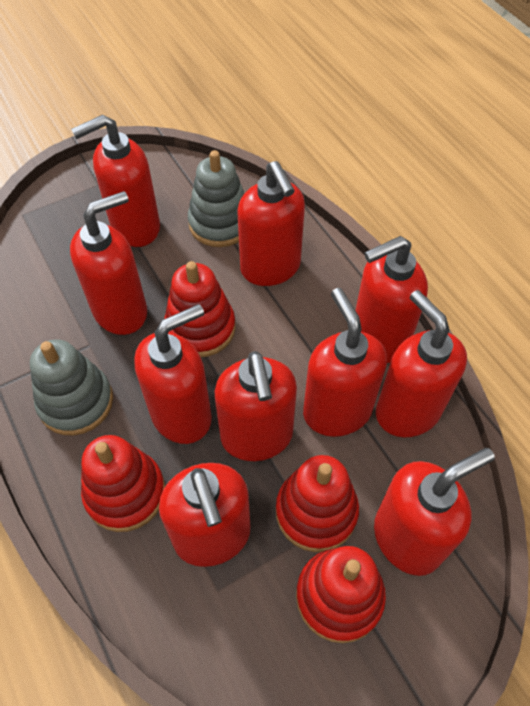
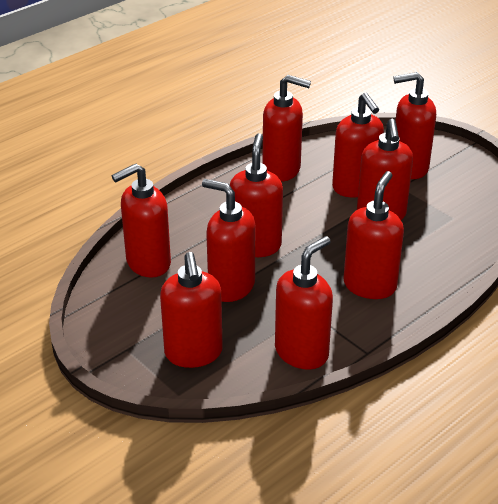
grey stacking toy: 2 -> 0
red stacking toy: 4 -> 0

